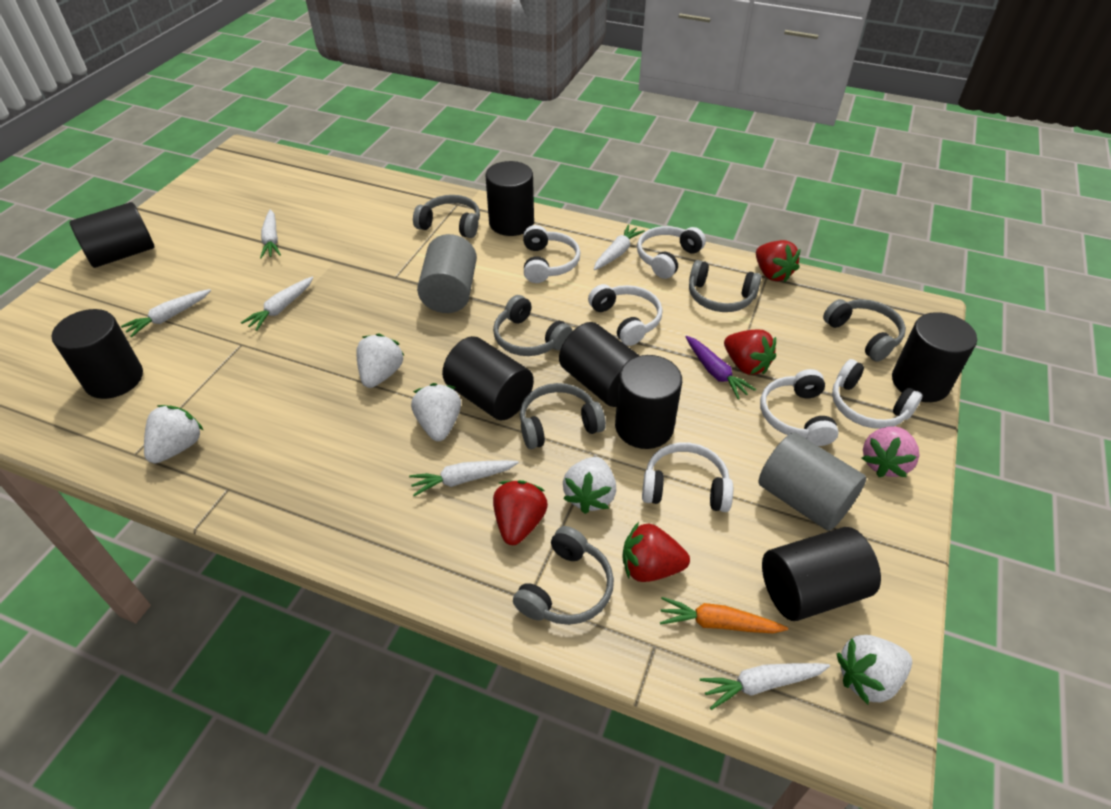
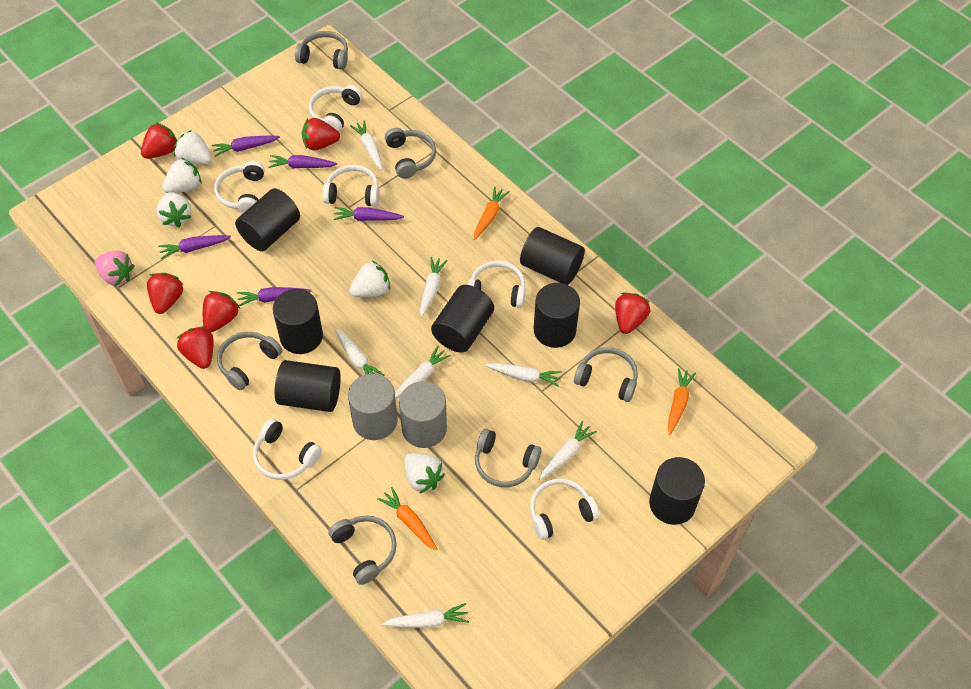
black cylinder: 8 -> 7
orange carrot: 1 -> 3
purple carrot: 1 -> 5
red strawberry: 4 -> 6
white carrot: 6 -> 7

